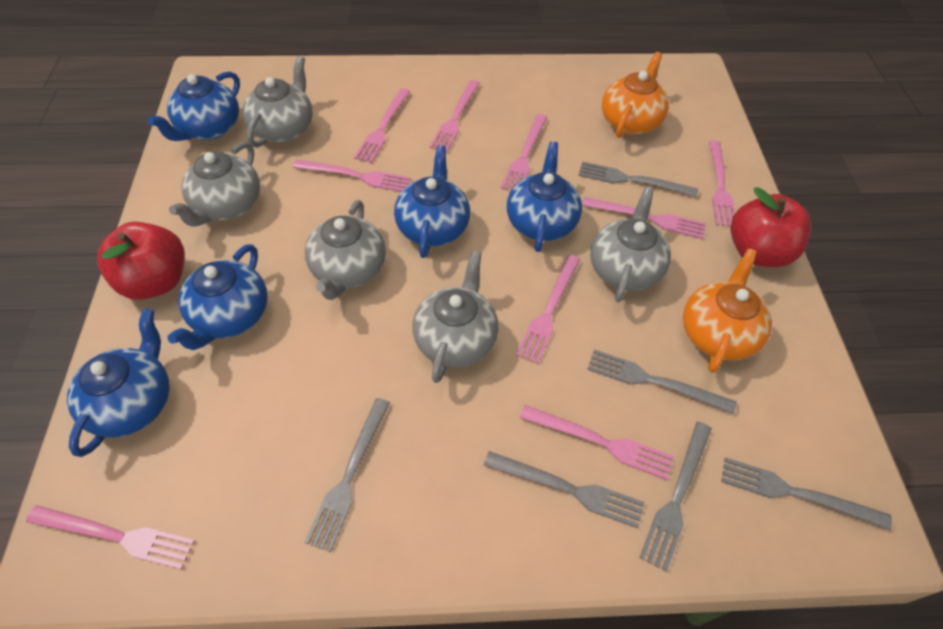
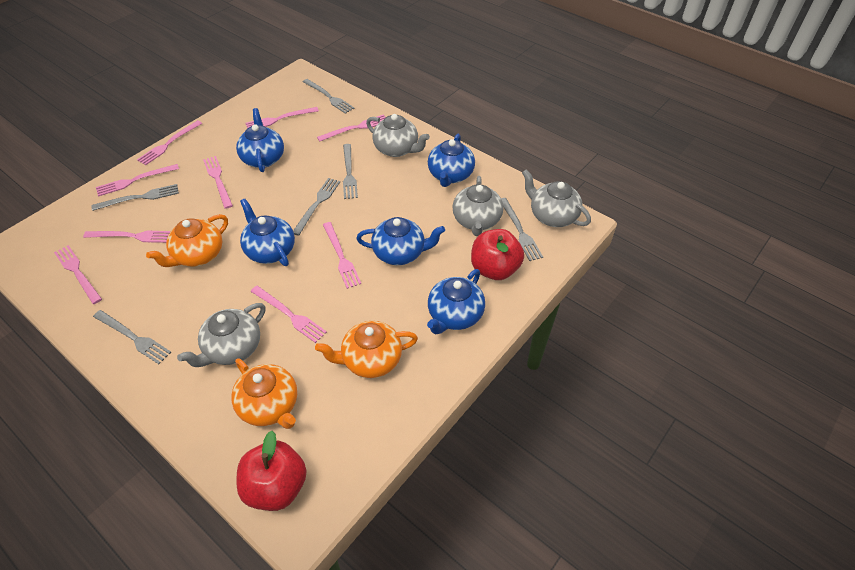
grey teapot: 5 -> 4
orange teapot: 2 -> 3

